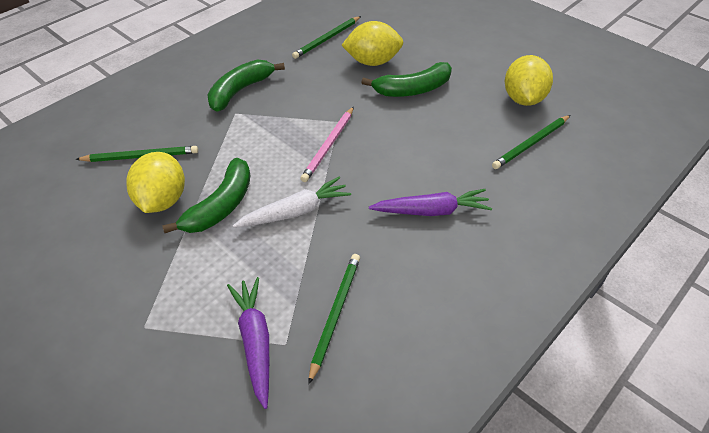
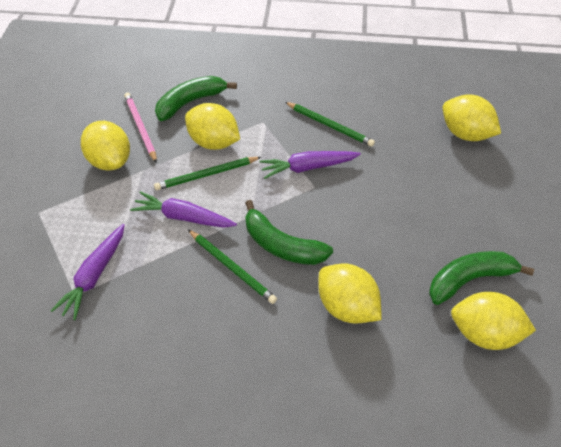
green pencil: 4 -> 3
purple carrot: 2 -> 3
white carrot: 1 -> 0
yellow lemon: 3 -> 5

